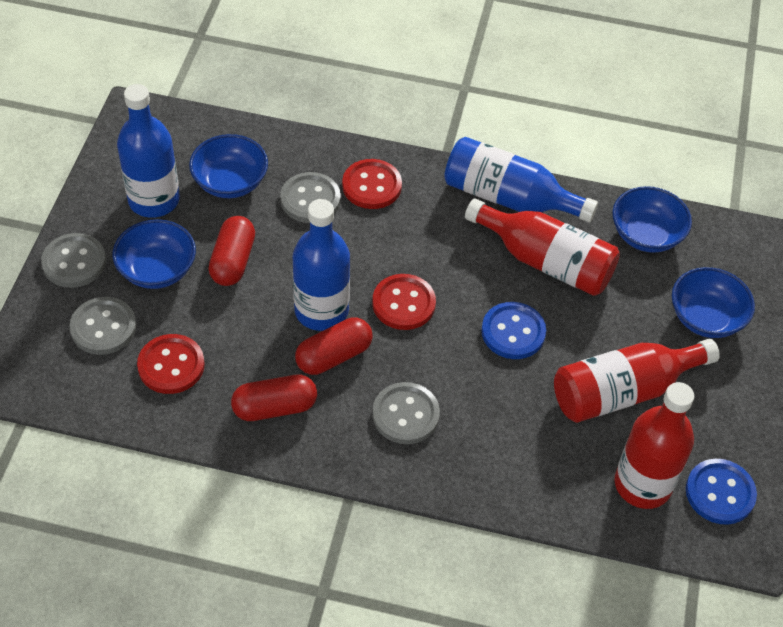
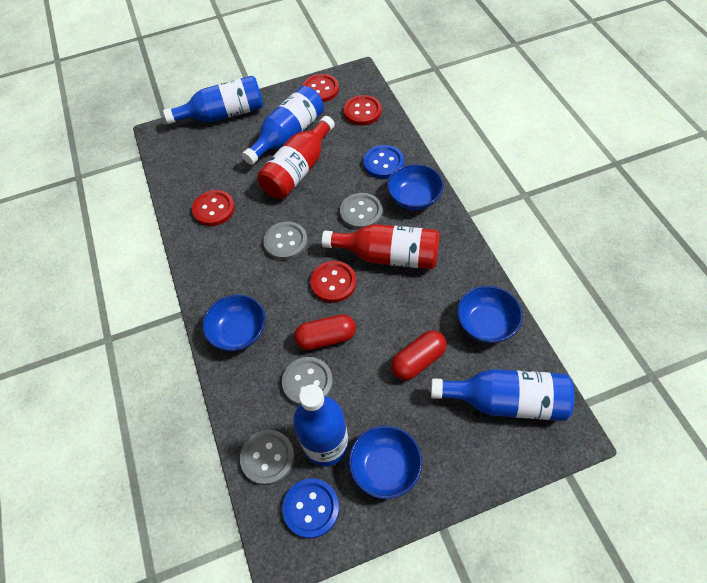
blue bottle: 3 -> 4
red bottle: 3 -> 2
red button: 3 -> 4
red capsule: 3 -> 2

